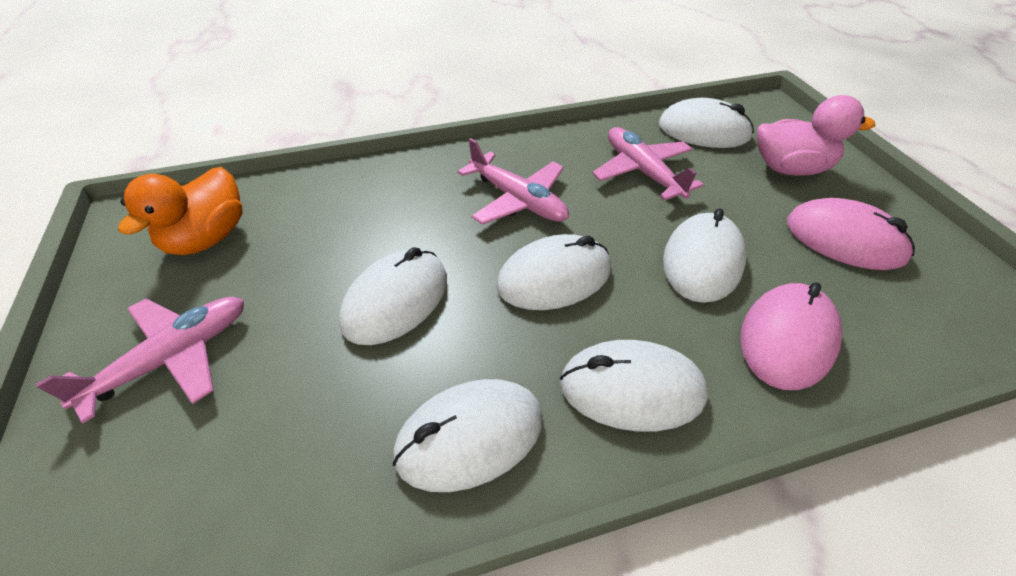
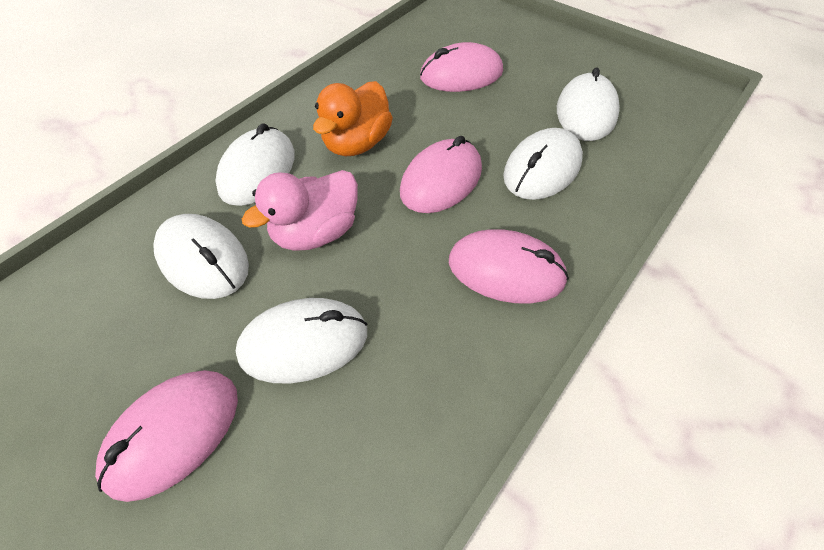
pink mouse: 2 -> 4
pink plane: 3 -> 0
white mouse: 6 -> 5

